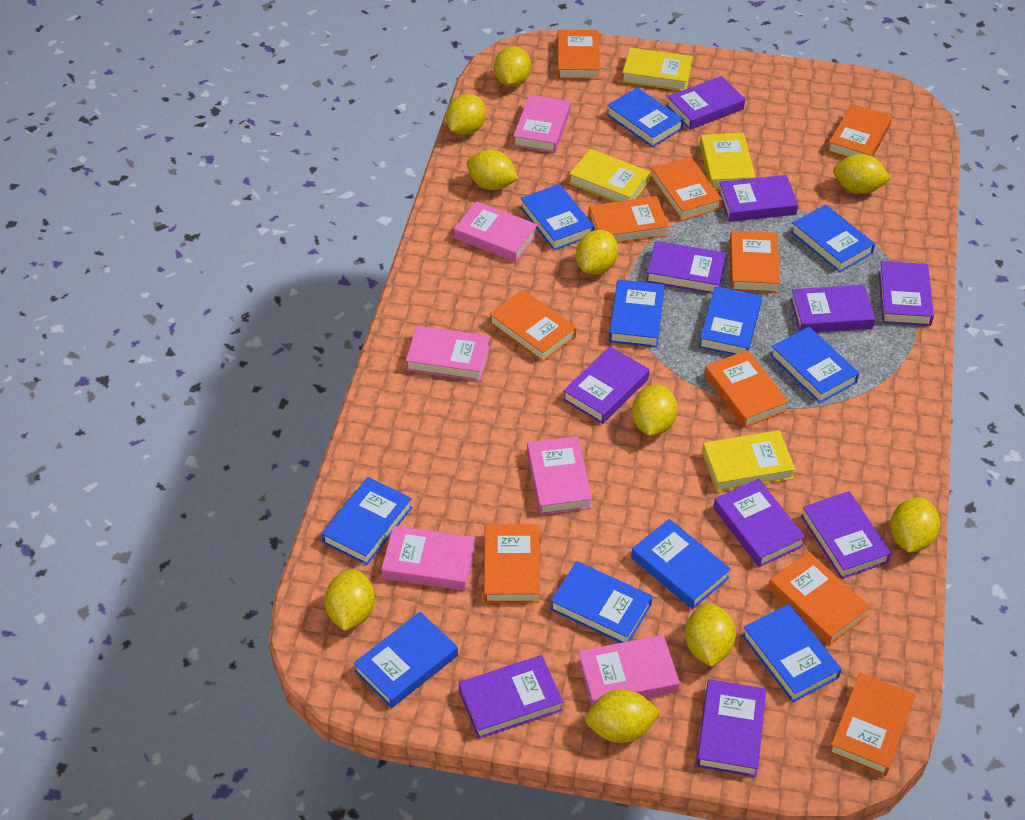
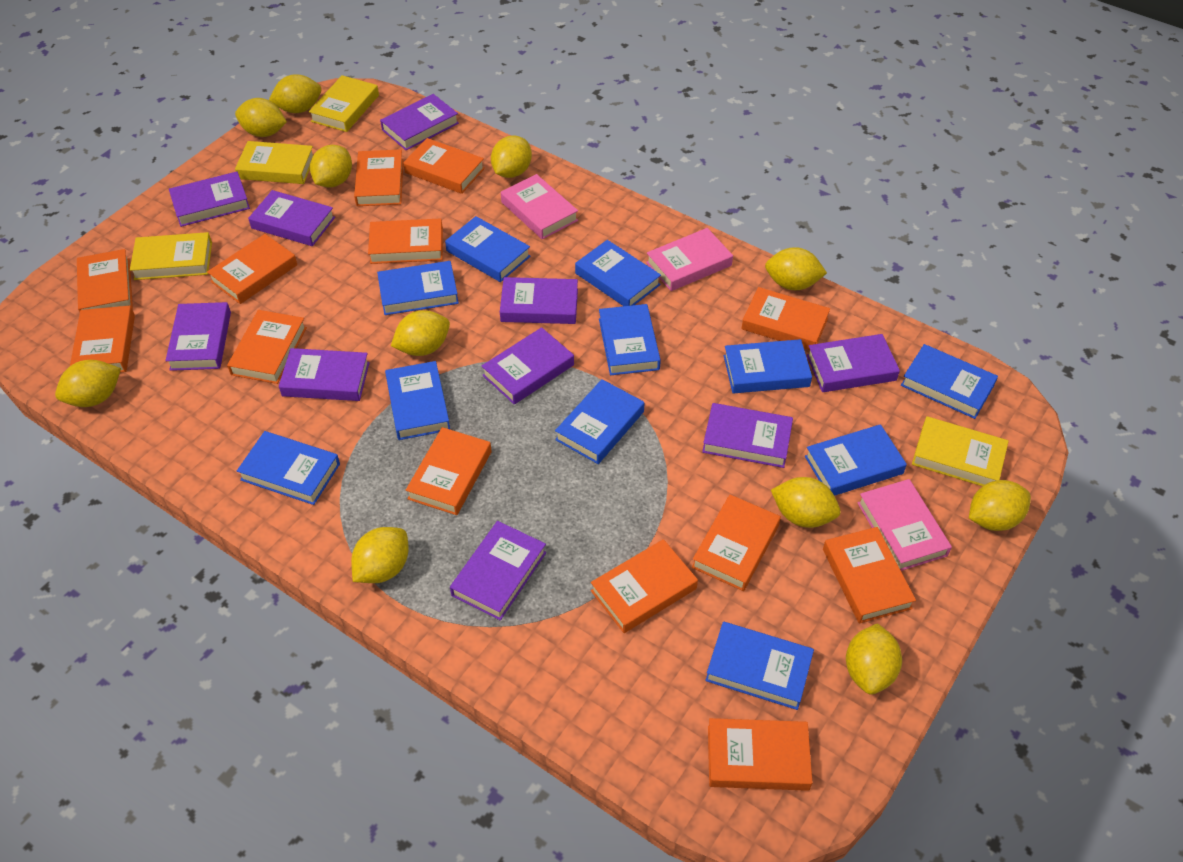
orange book: 10 -> 13
pink book: 6 -> 3
yellow lemon: 10 -> 11

